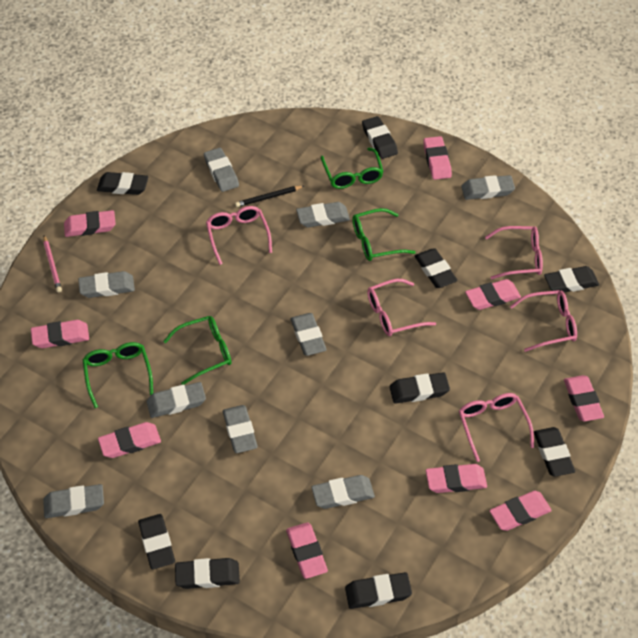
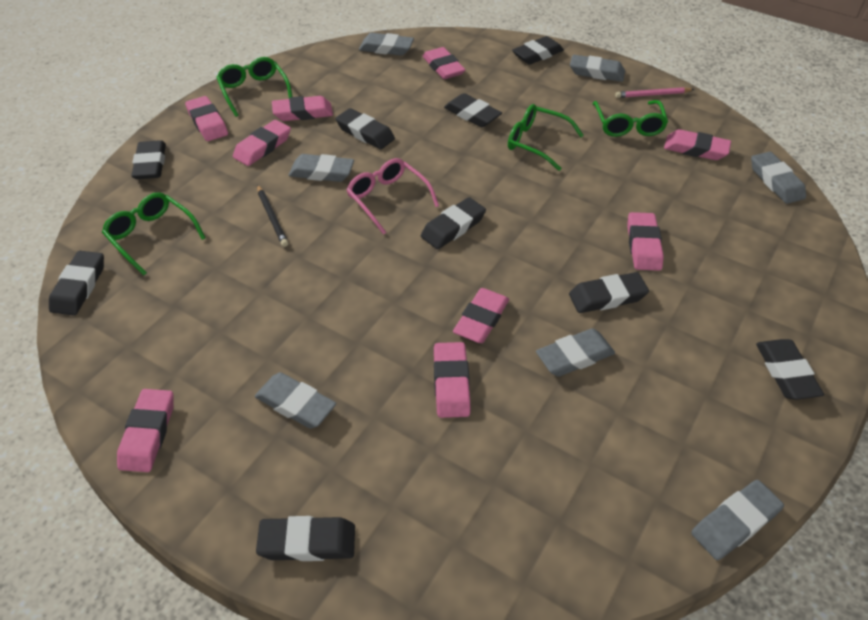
grey eraser: 9 -> 7
pink glasses: 5 -> 1

